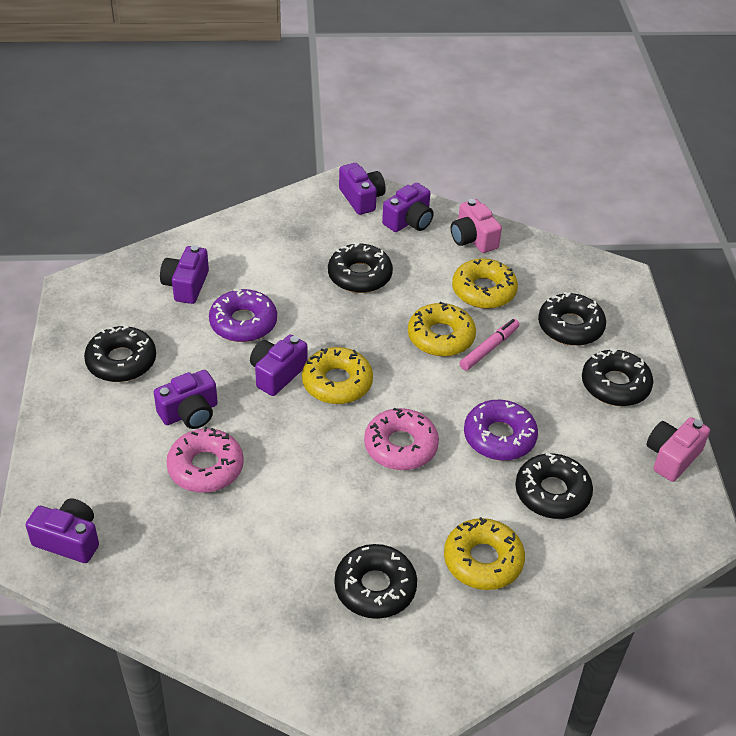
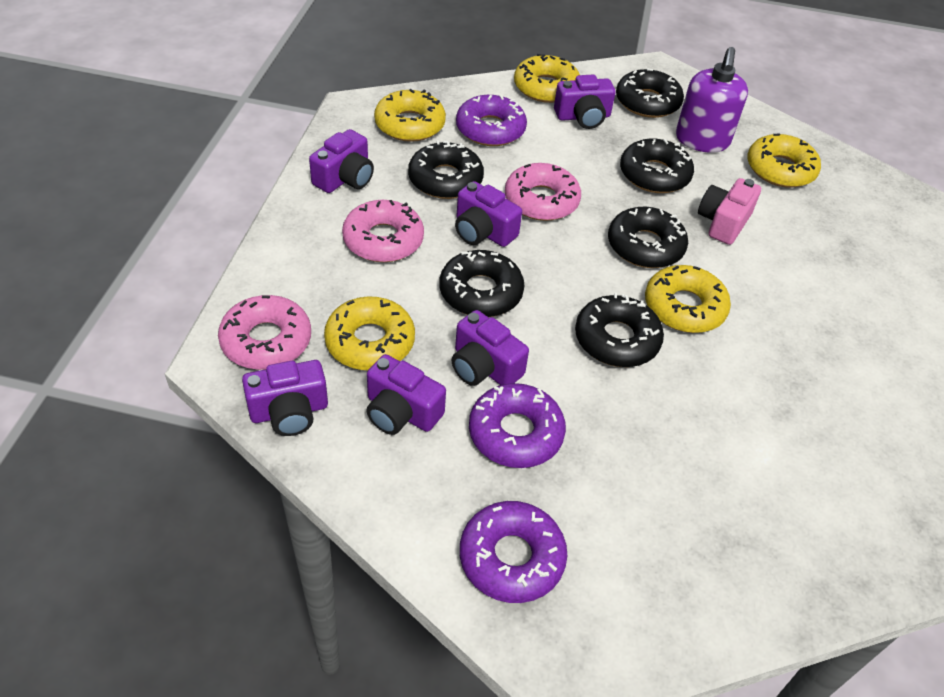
pink camera: 2 -> 1
pink donut: 2 -> 3
pink marker: 1 -> 0
purple donut: 2 -> 3
purple soap dispenser: 0 -> 1
yellow donut: 4 -> 5

